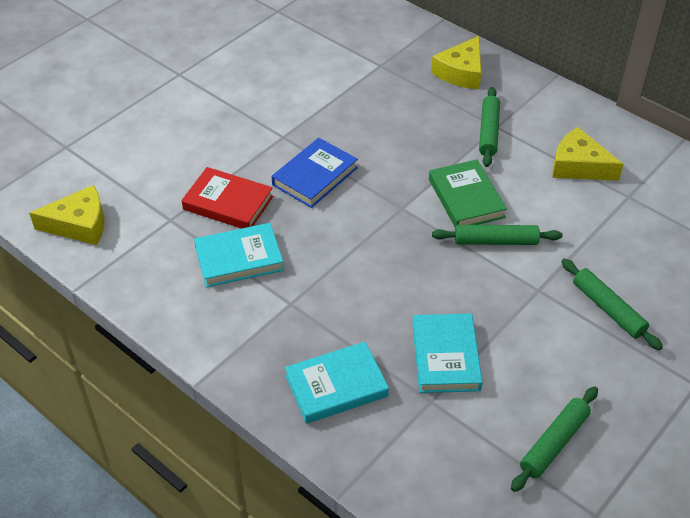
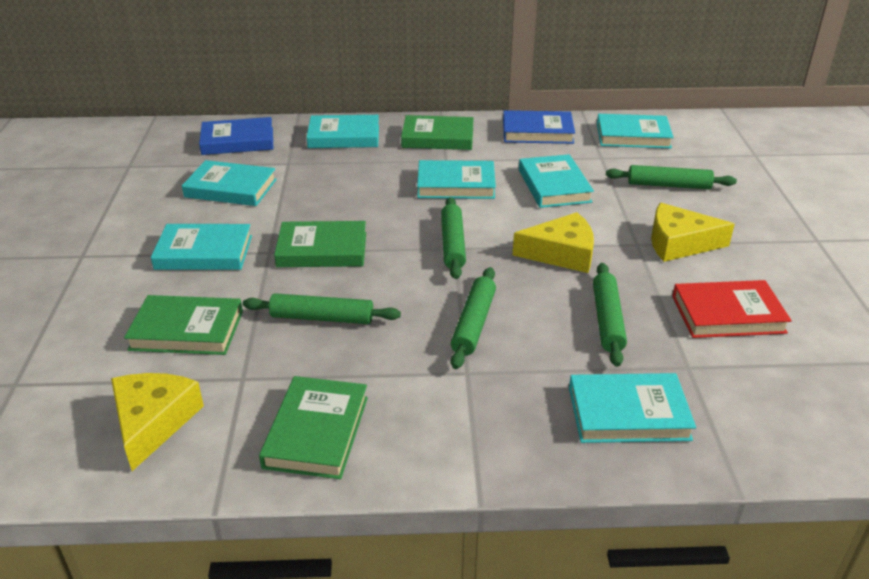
blue book: 1 -> 2
green book: 1 -> 4
green rolling pin: 4 -> 5
turquoise book: 3 -> 7

